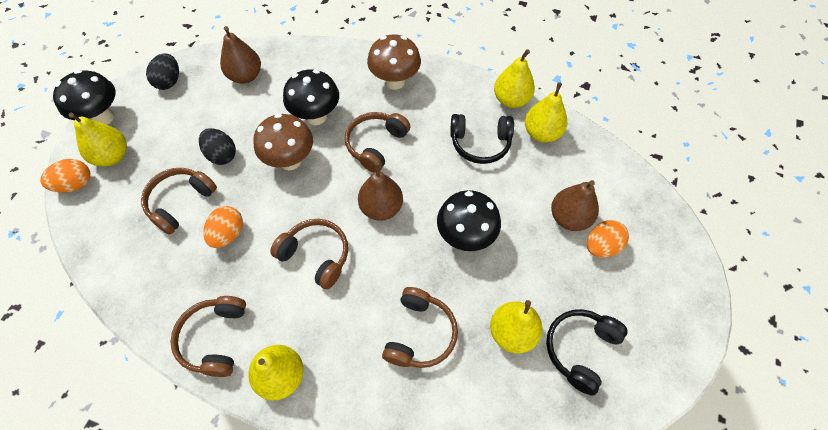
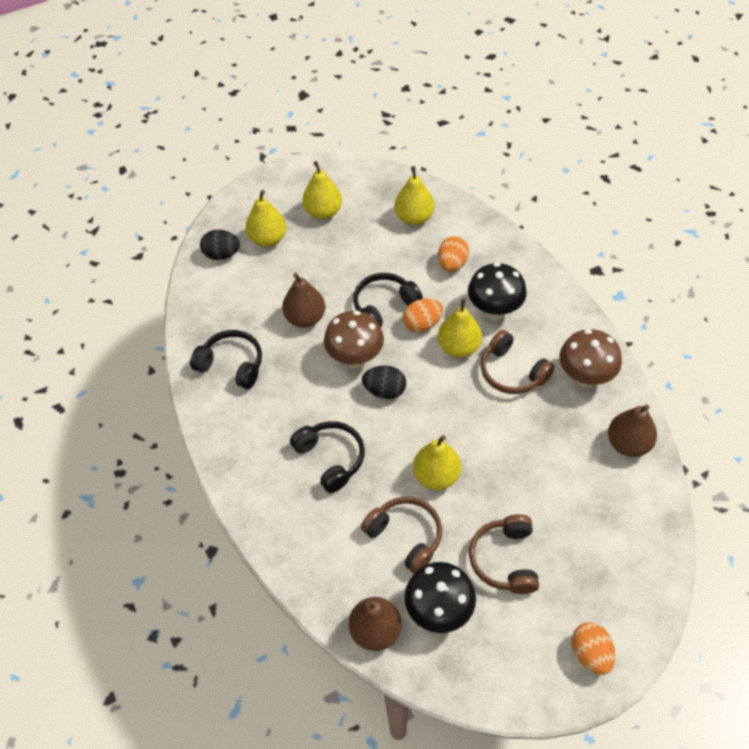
black headphones: 2 -> 3
black mushroom: 3 -> 2
brown headphones: 5 -> 3

